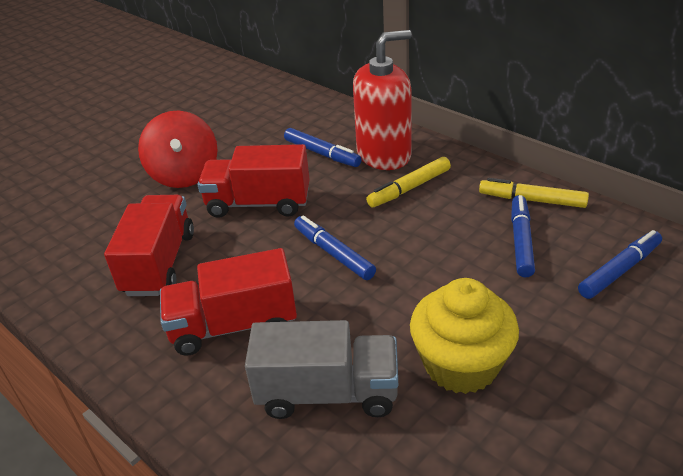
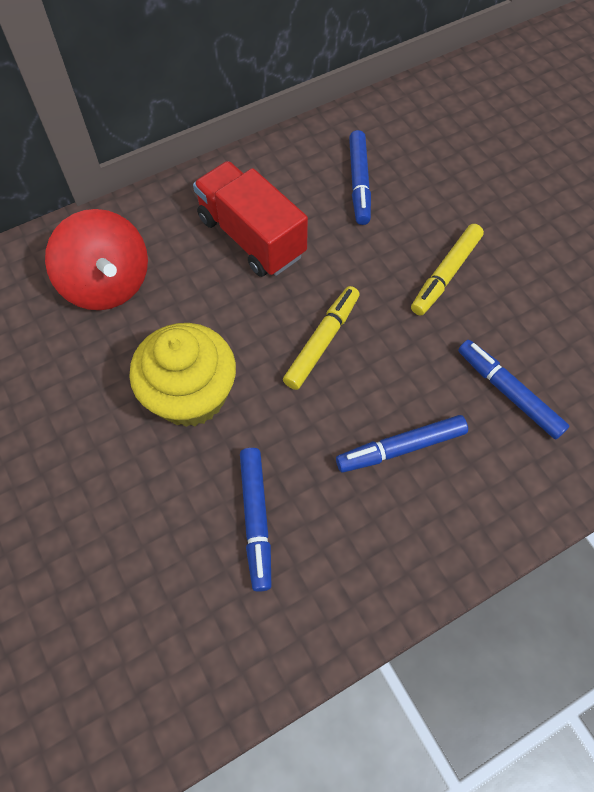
grey truck: 1 -> 0
red soap dispenser: 1 -> 0
red truck: 3 -> 1

